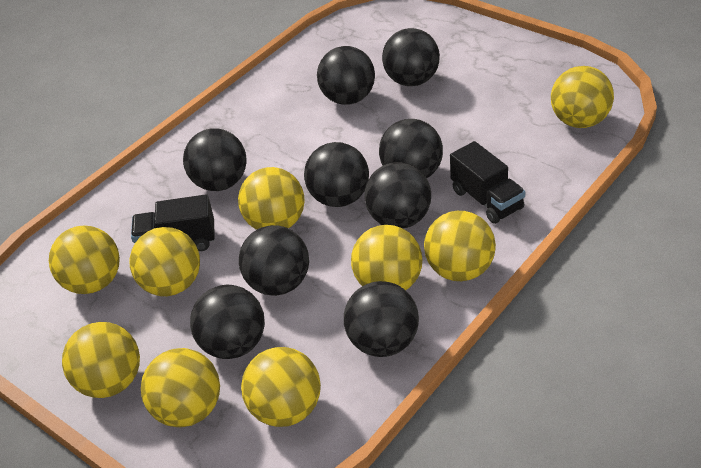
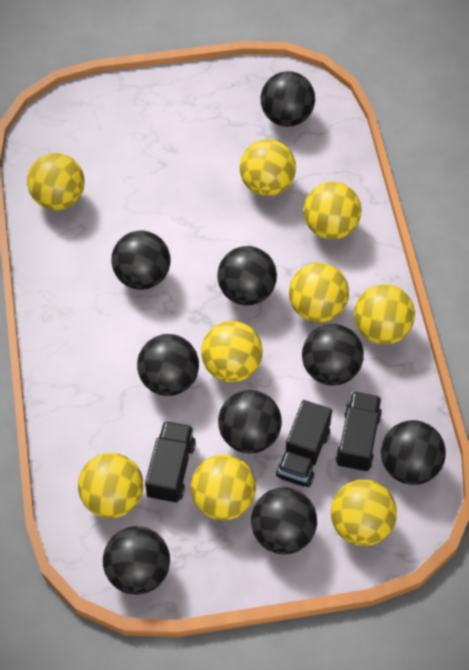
black truck: 2 -> 3

